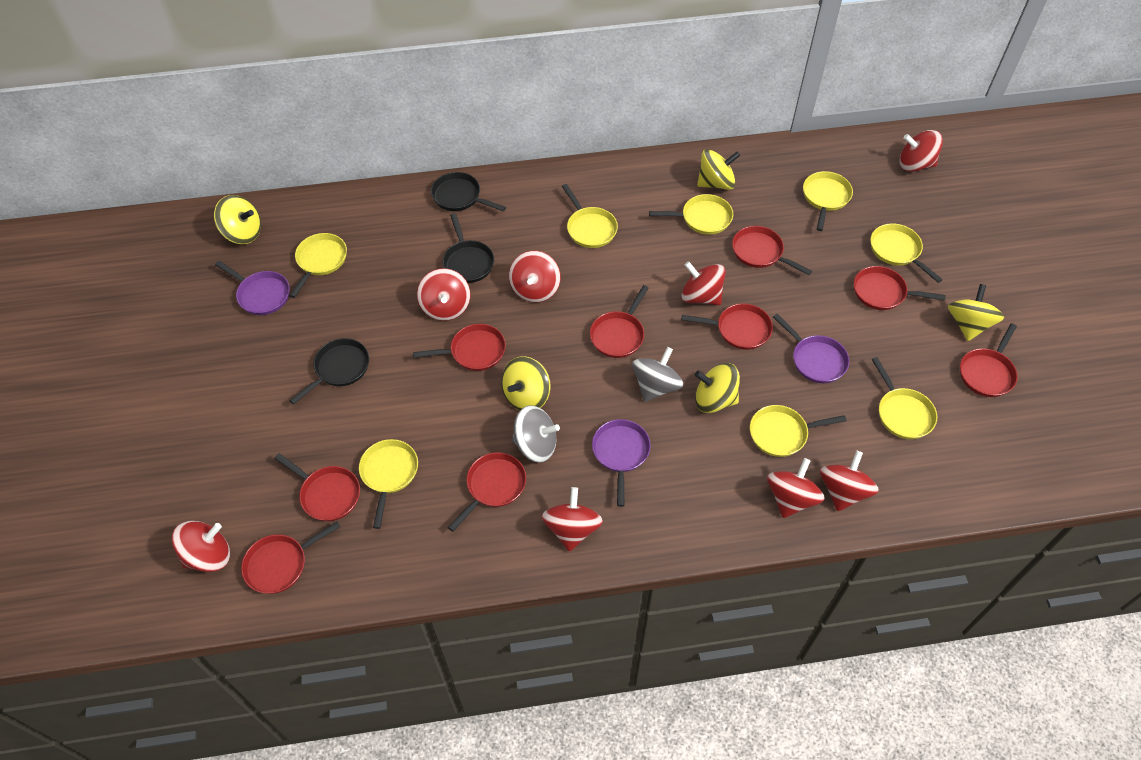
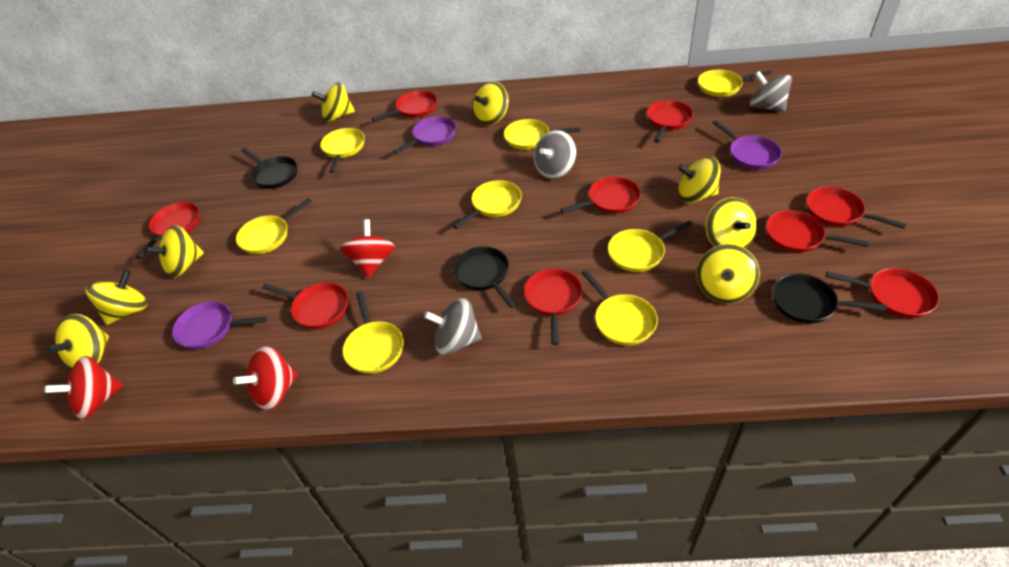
grey spinning top: 2 -> 3
red spinning top: 8 -> 3
yellow spinning top: 5 -> 8

